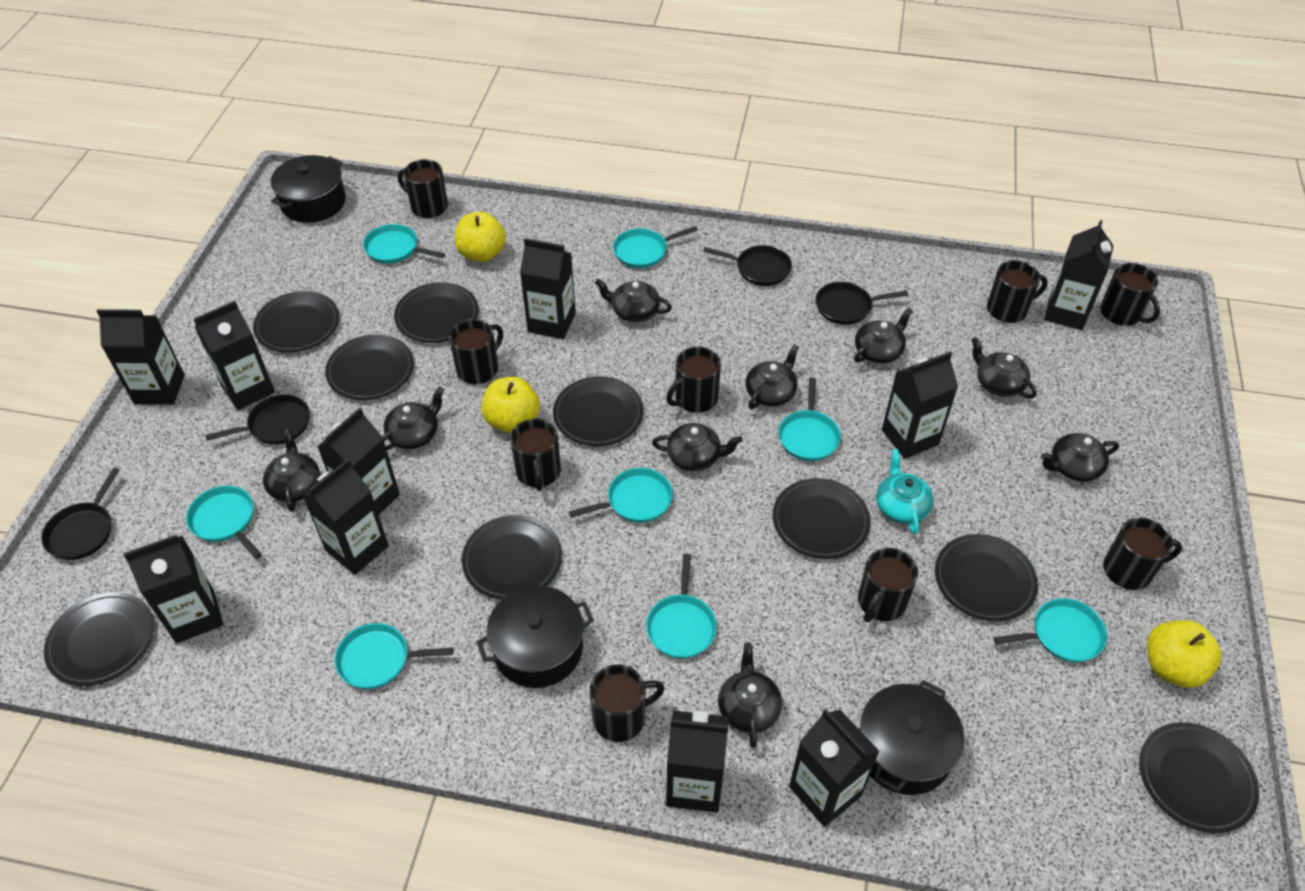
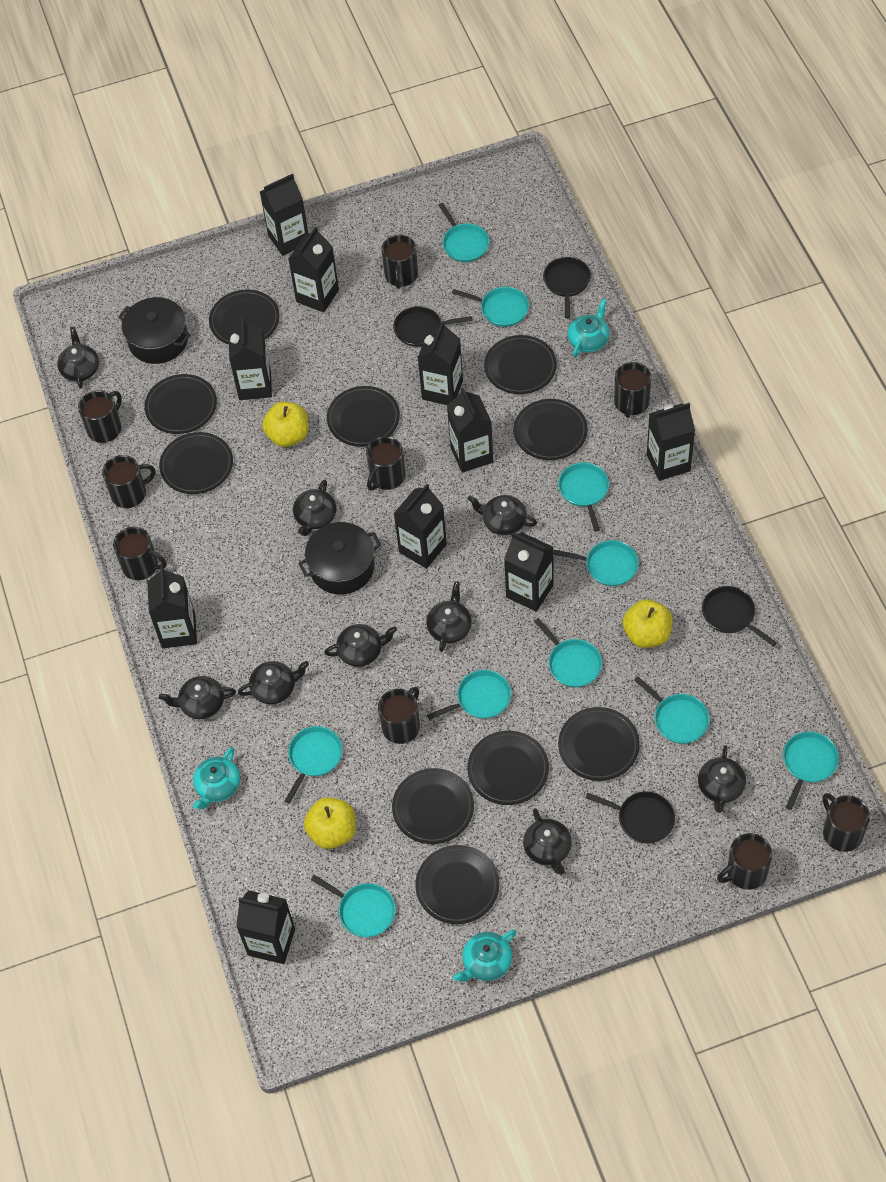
black plate: 9 -> 10
black pot: 3 -> 2
turquoise pan: 8 -> 10
turquoise teapot: 1 -> 3

